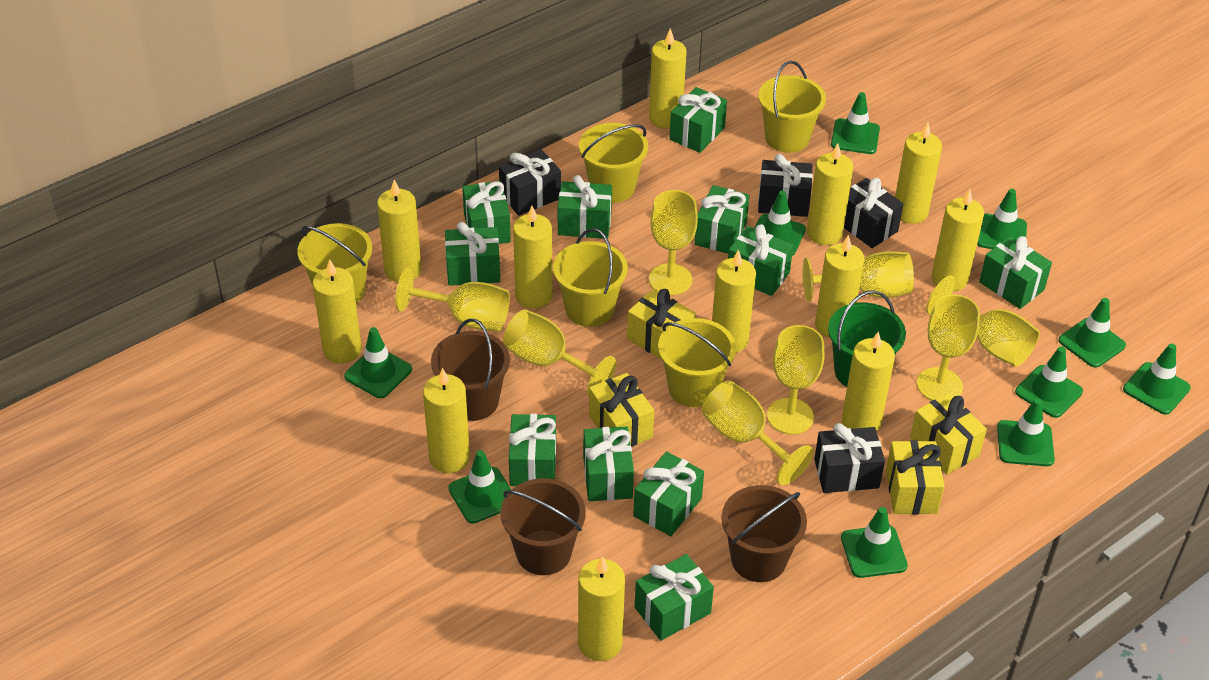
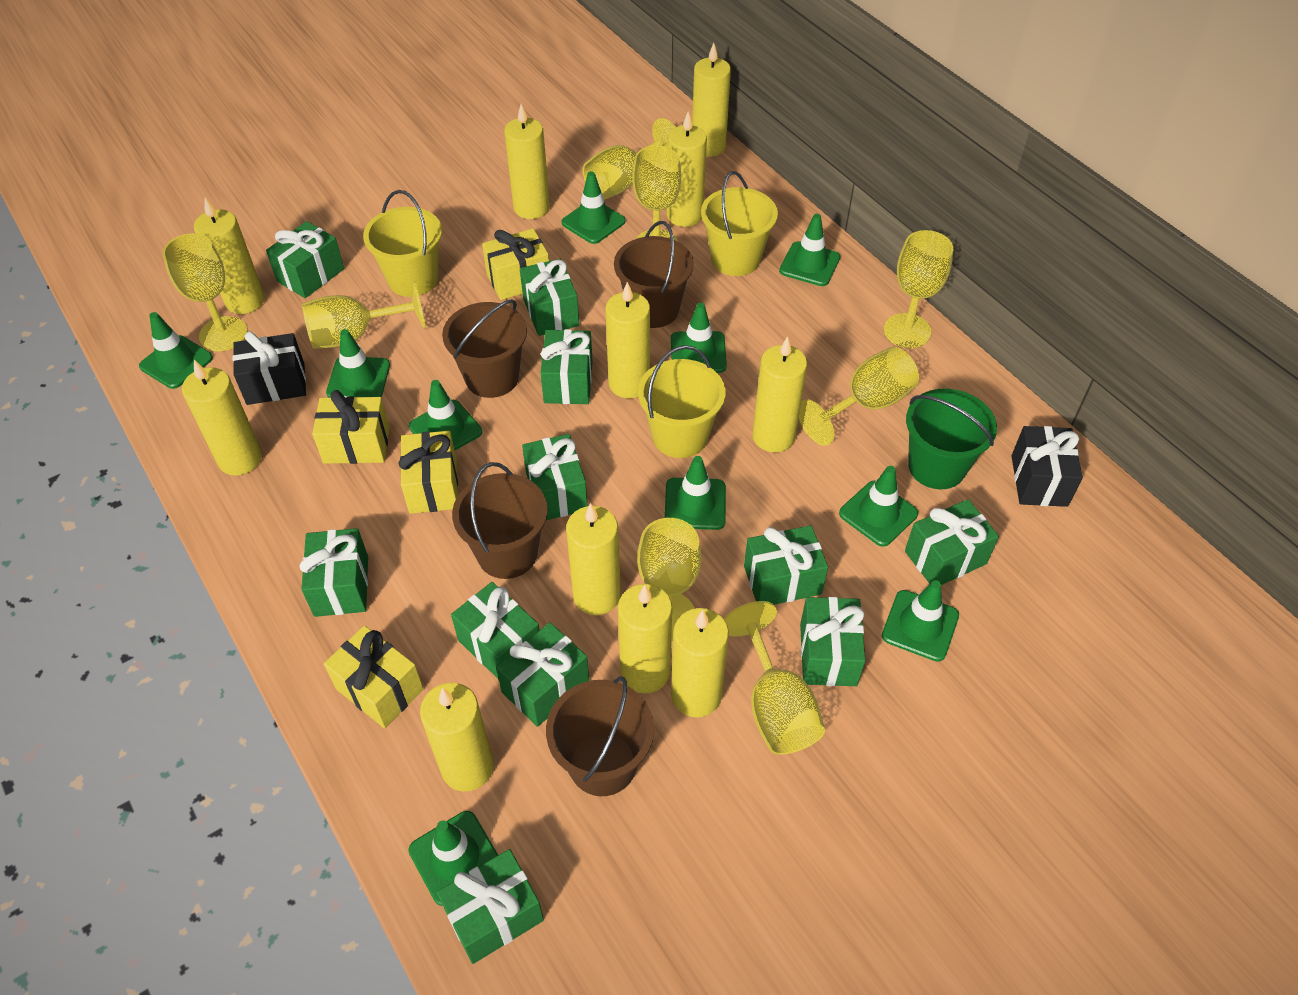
black gift: 4 -> 2
brown bucket: 3 -> 4
yellow bucket: 5 -> 3
yellow candle: 12 -> 11

